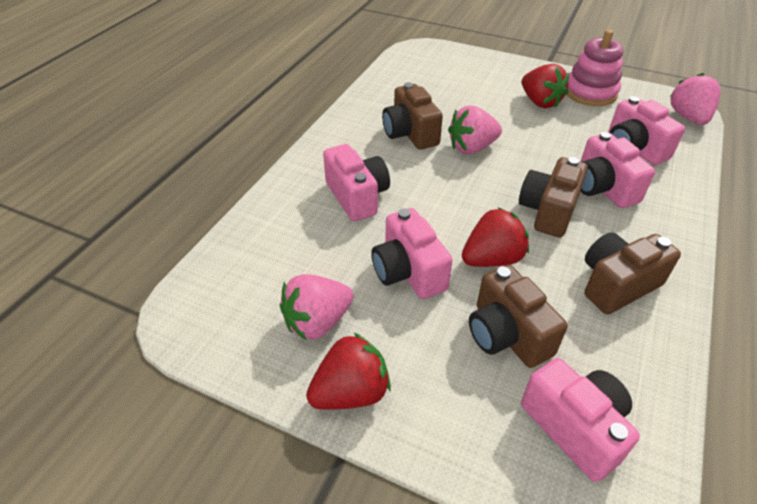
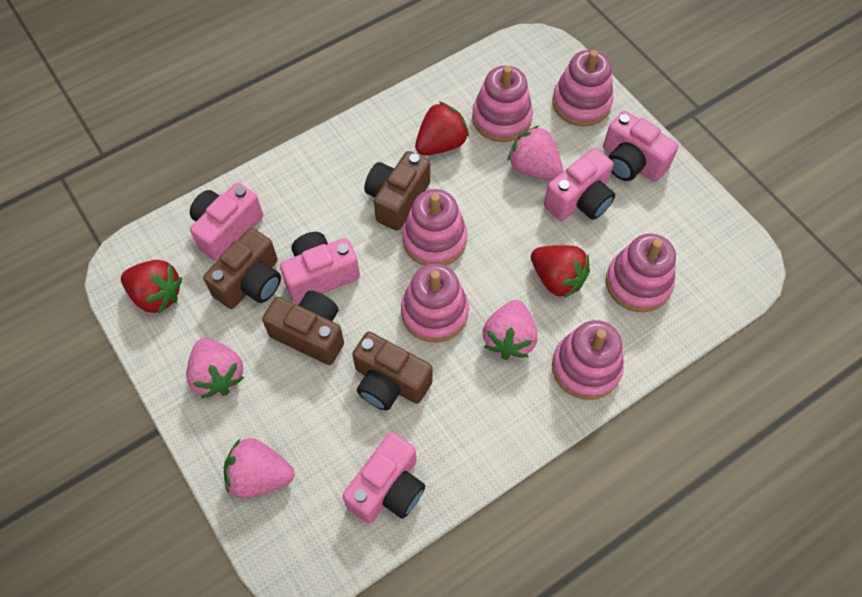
pink stacking toy: 1 -> 6
pink strawberry: 3 -> 4

